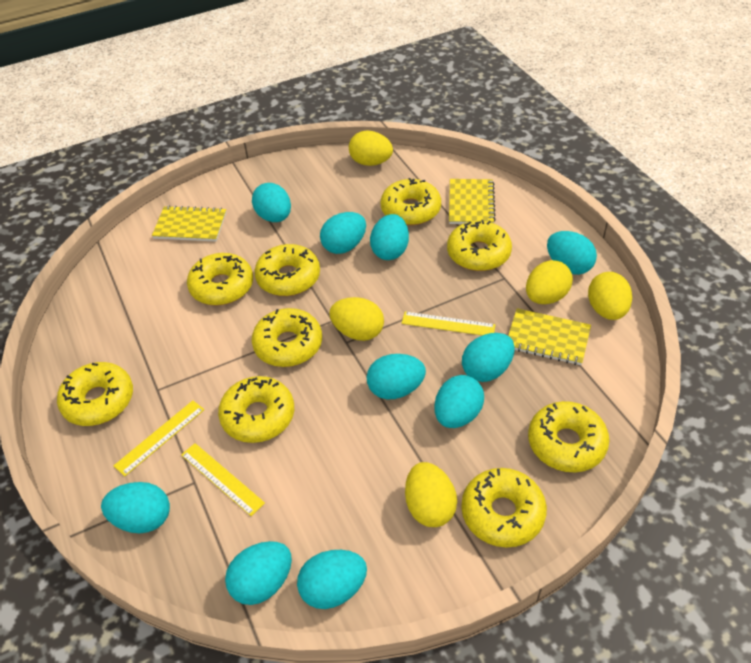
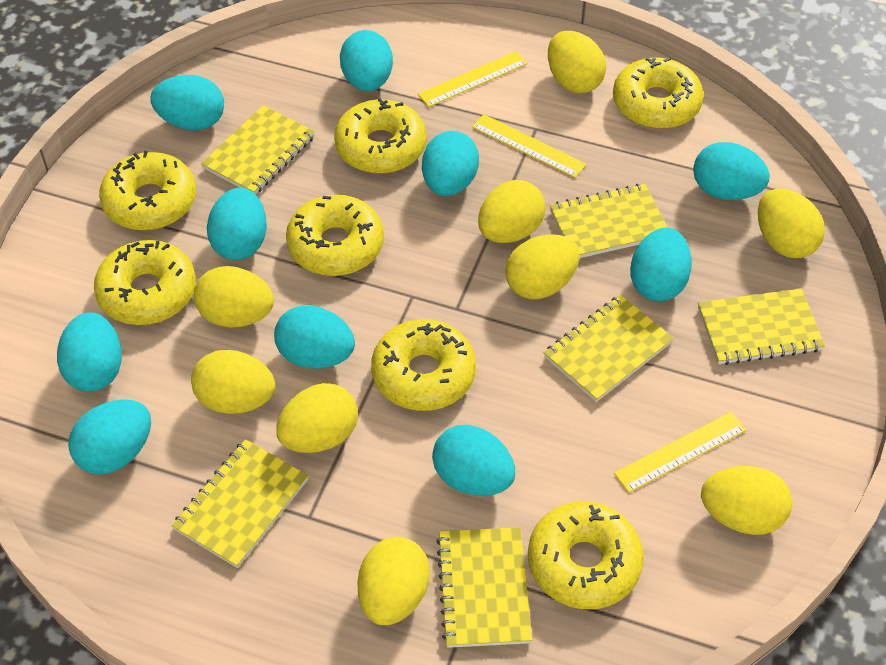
yellow donut: 9 -> 7
yellow egg: 5 -> 9
yellow notebook: 3 -> 6

